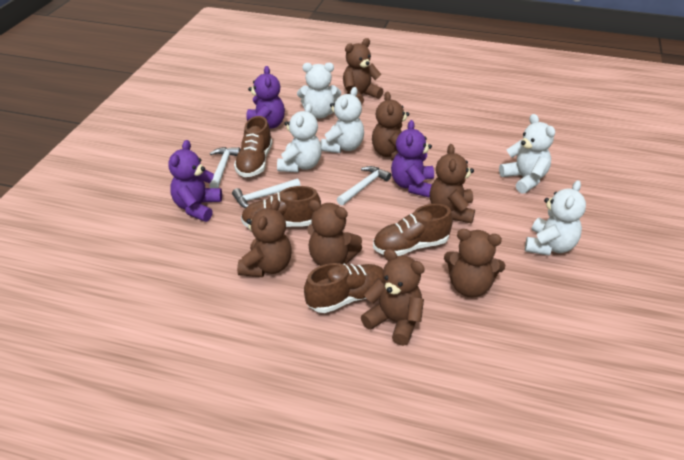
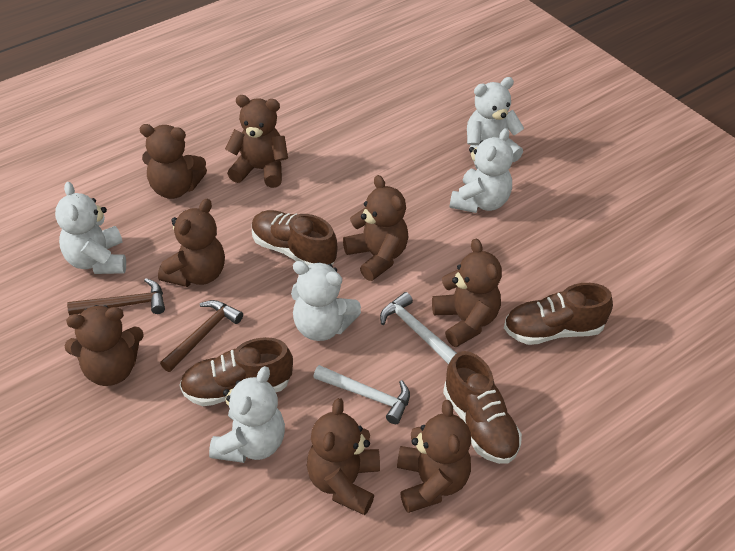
brown hammer: 0 -> 2
brown teddy bear: 7 -> 8
purple teddy bear: 3 -> 0
white hammer: 3 -> 2

